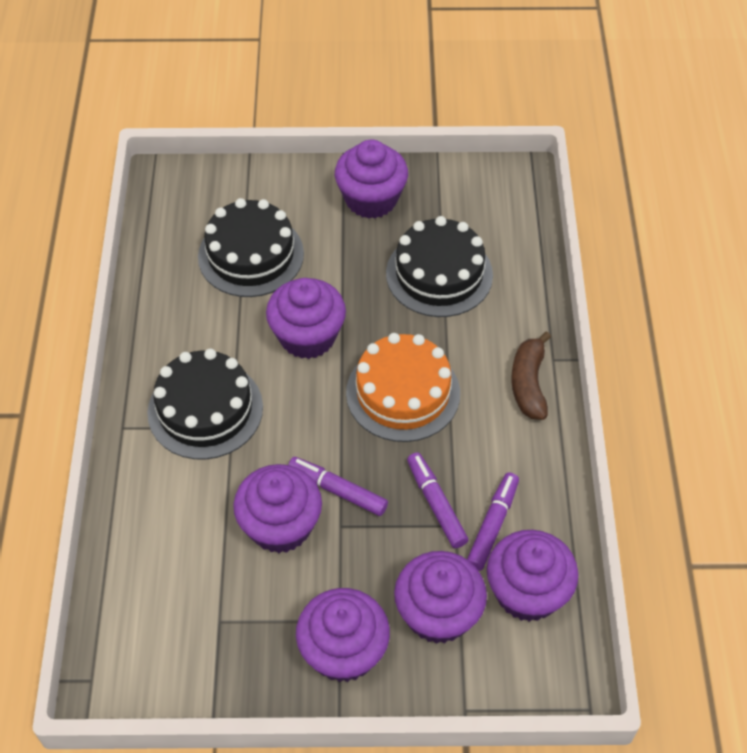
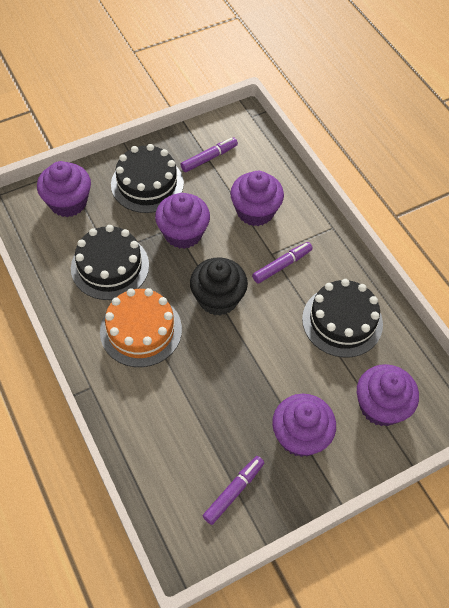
black cupcake: 0 -> 1
brown banana: 1 -> 0
purple cupcake: 6 -> 5

